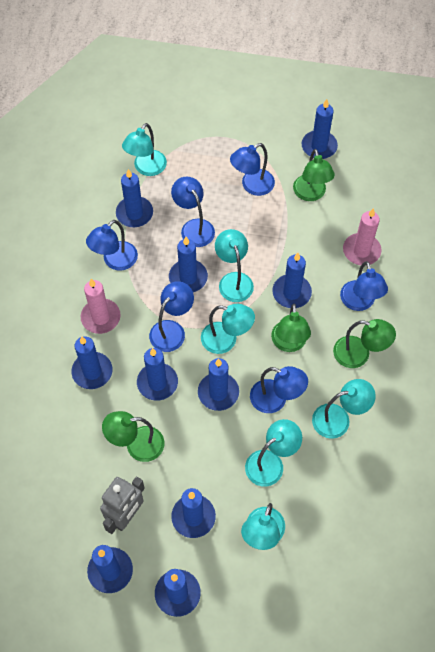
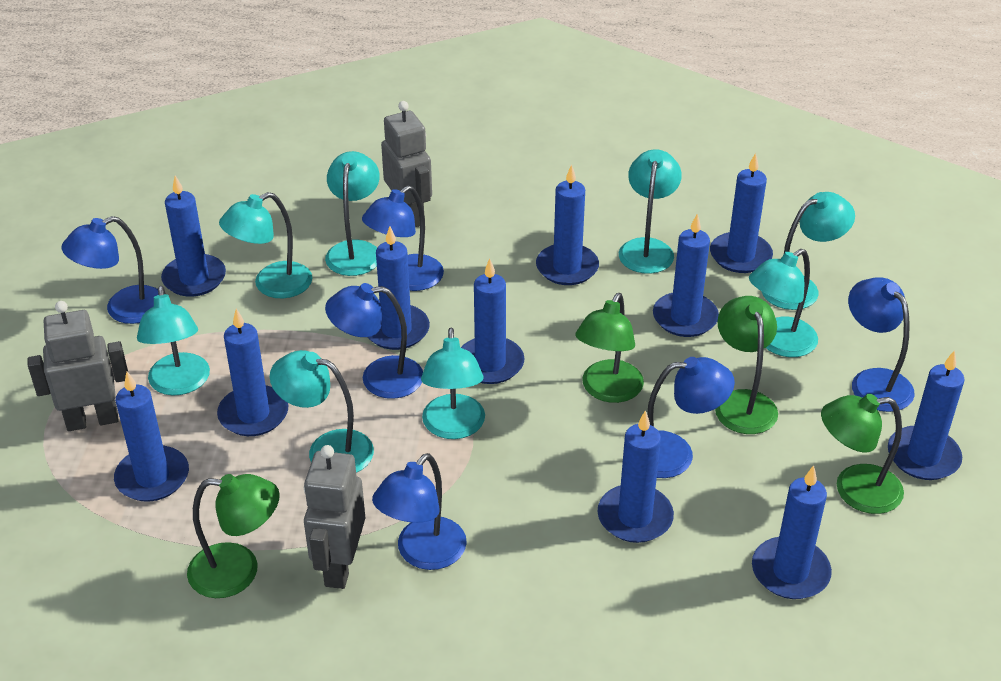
blue candle: 10 -> 11
grey robot: 1 -> 3
pink candle: 2 -> 0
turquoise lamp: 6 -> 8

